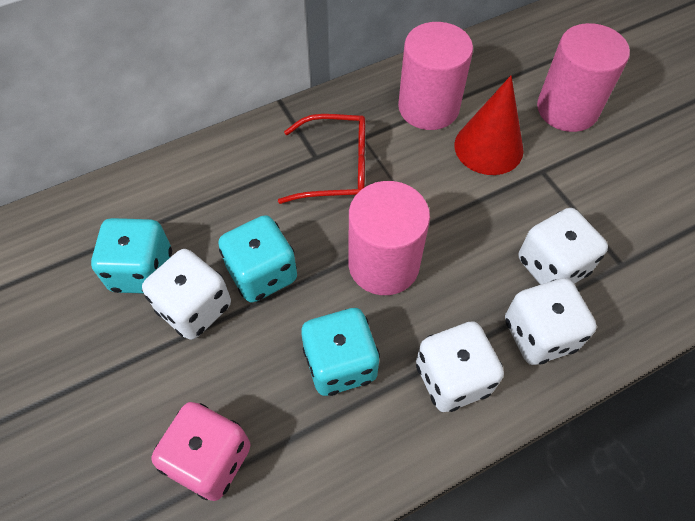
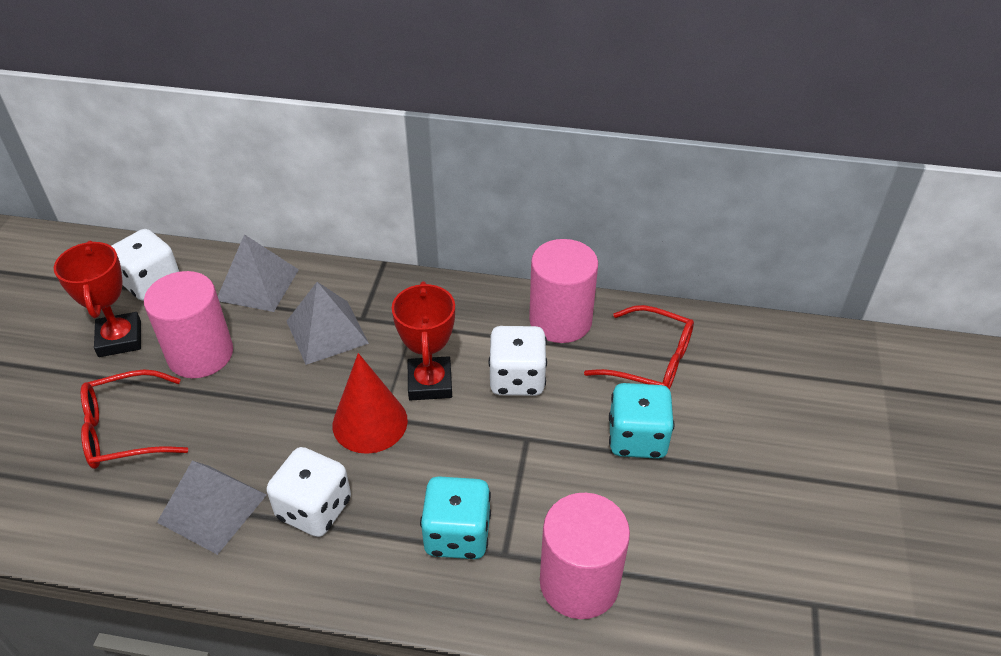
grey pyramid: 0 -> 3
pink dice: 1 -> 0
red glasses: 1 -> 2
red trophy: 0 -> 2
turquoise dice: 3 -> 2
white dice: 4 -> 3

